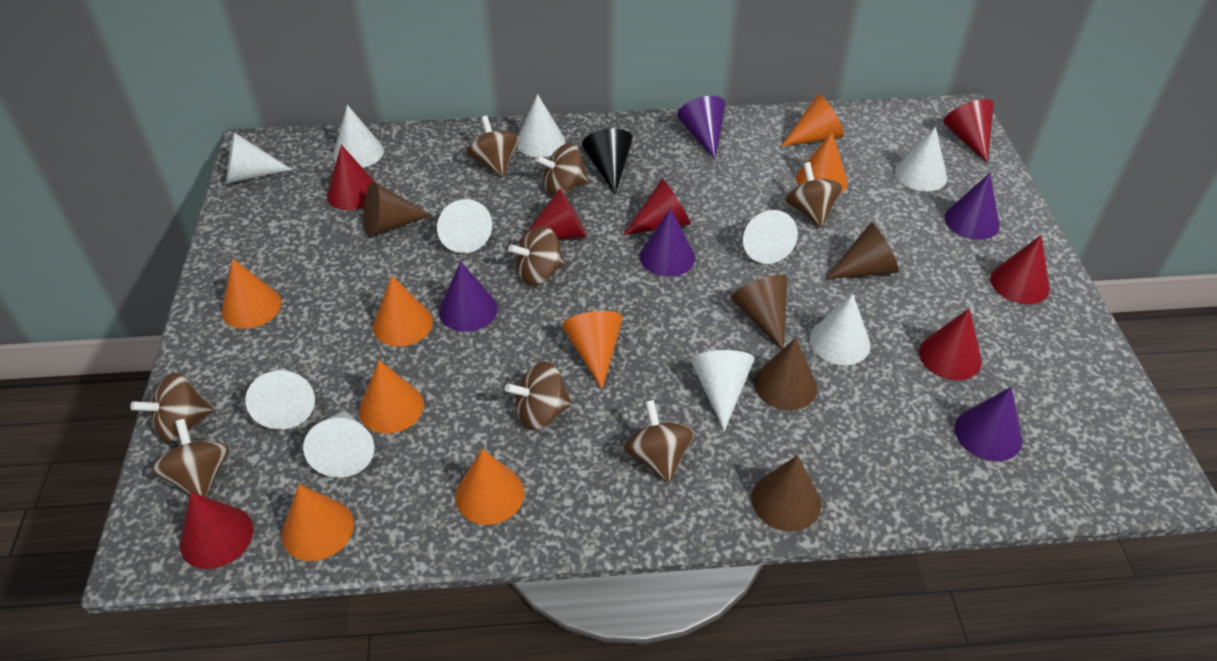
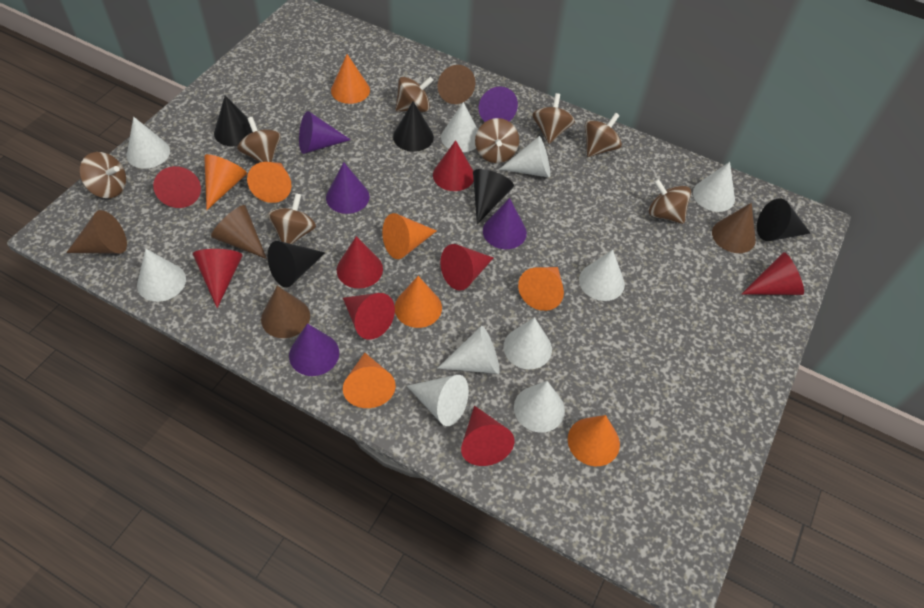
black cone: 1 -> 5
red cone: 7 -> 8

